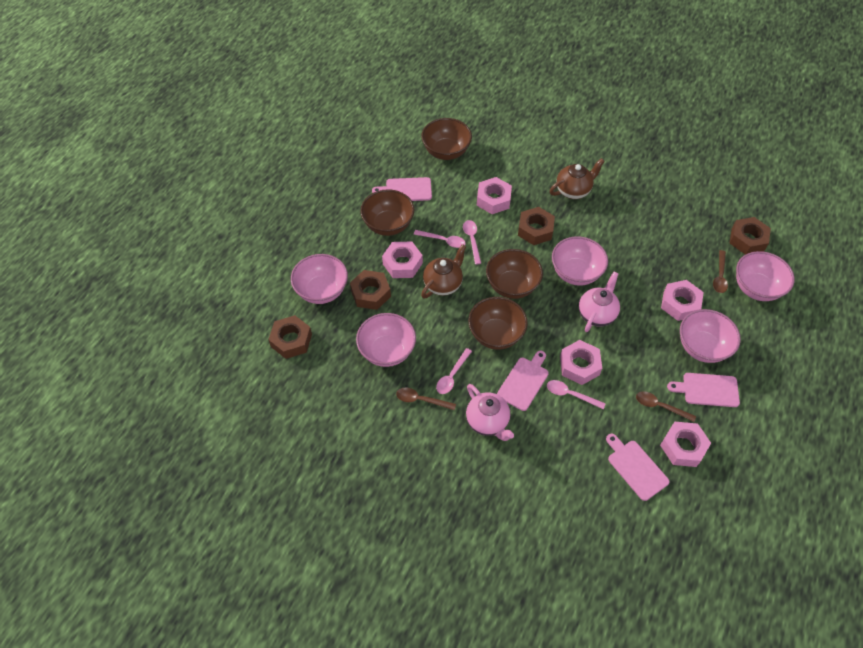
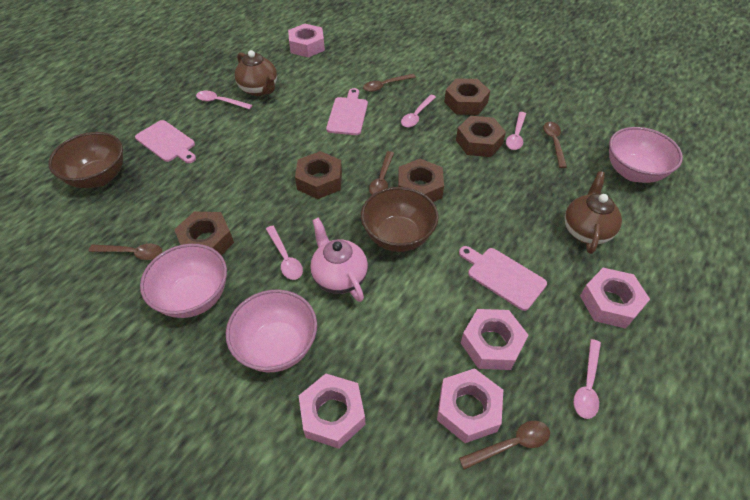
brown bowl: 4 -> 2
brown nut: 4 -> 5
brown spoon: 3 -> 5
pink bowl: 5 -> 3
pink cutting board: 4 -> 3
pink spoon: 4 -> 5
pink teapot: 2 -> 1

